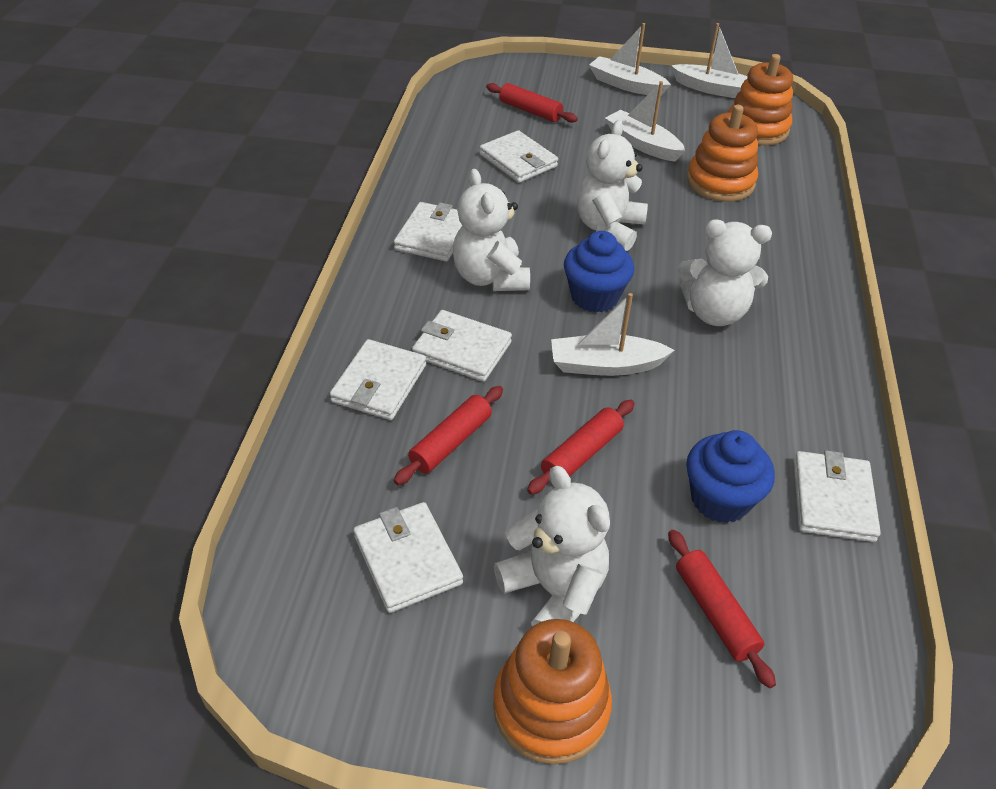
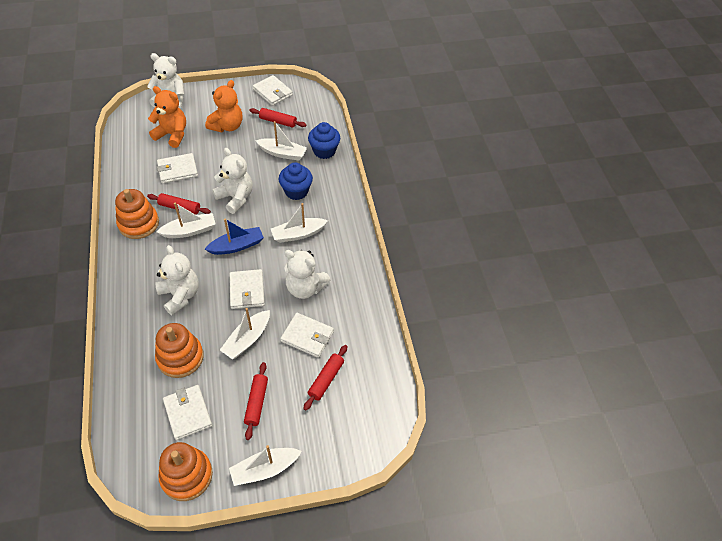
blue boat: 0 -> 1
orange teddy bear: 0 -> 2
white boat: 4 -> 5
white wallet: 6 -> 5

